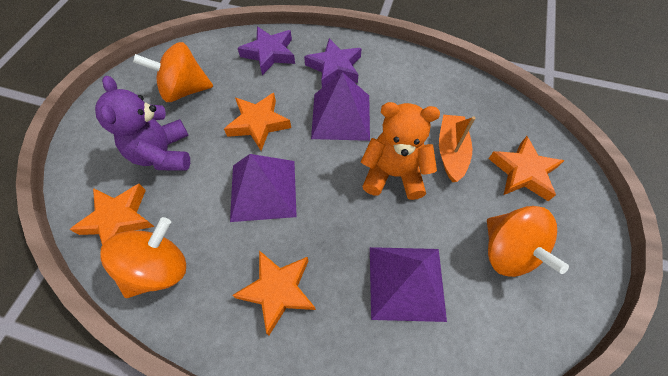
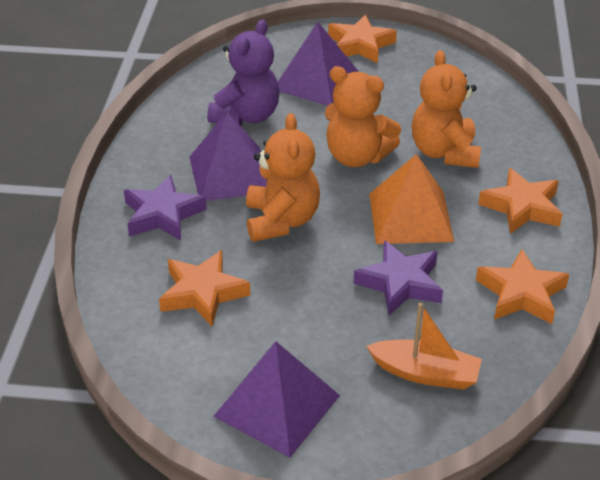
orange pyramid: 0 -> 1
orange spinning top: 3 -> 0
orange teddy bear: 1 -> 3

